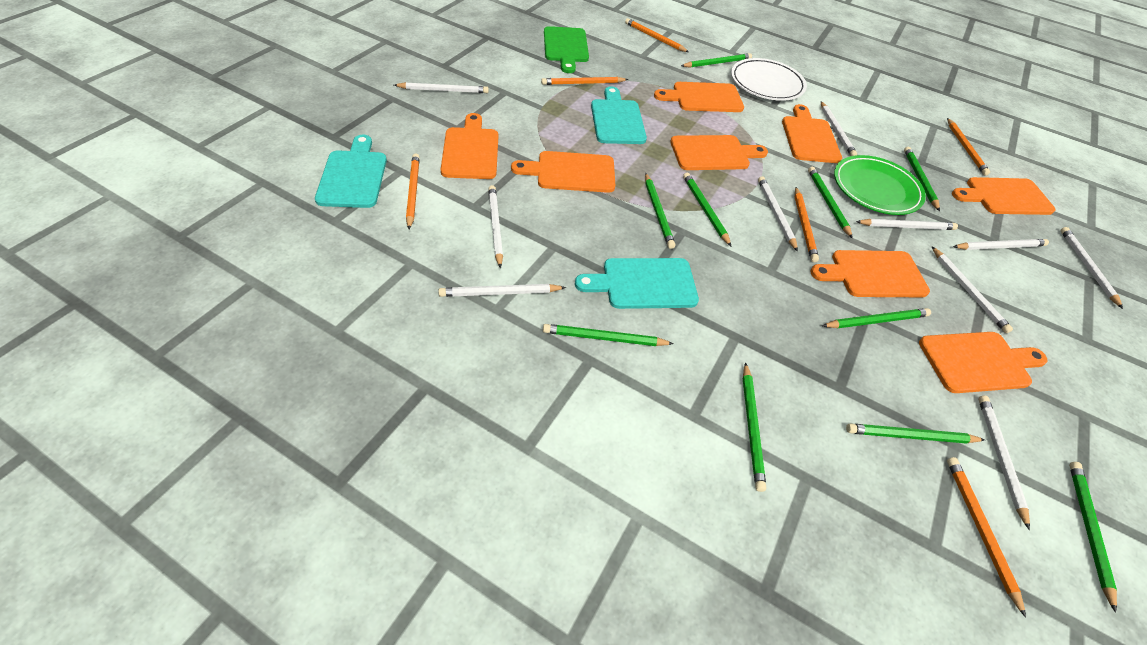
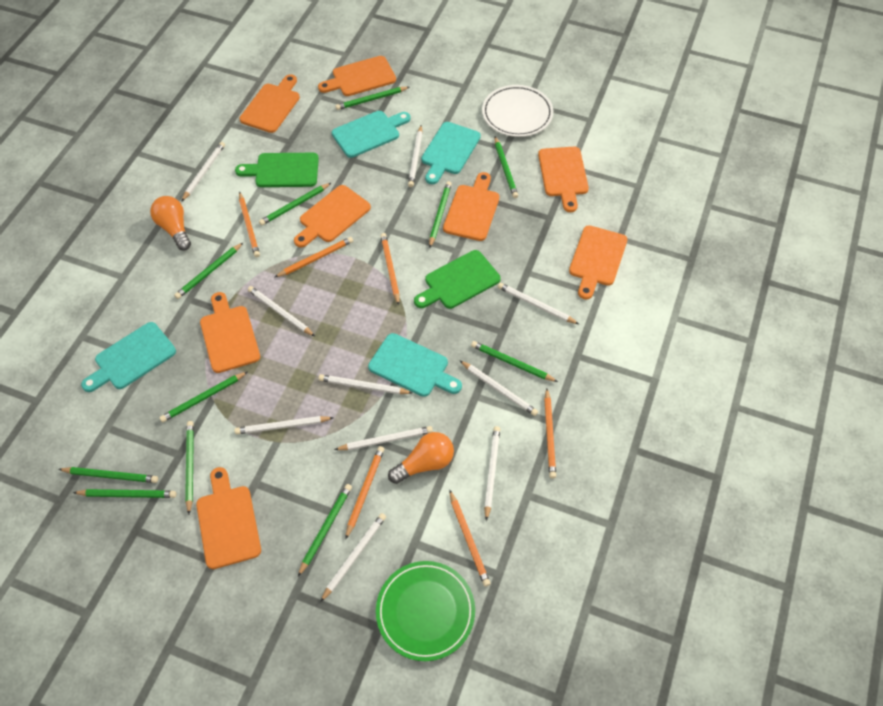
green cutting board: 1 -> 2
green pencil: 10 -> 11
orange light bulb: 0 -> 2
turquoise cutting board: 3 -> 4

